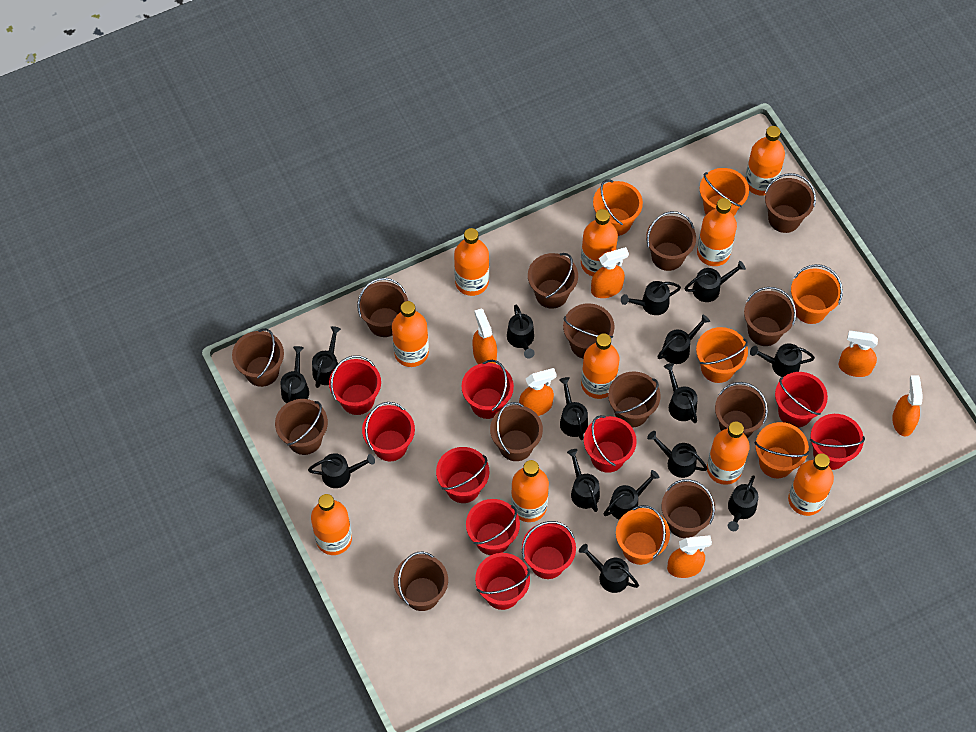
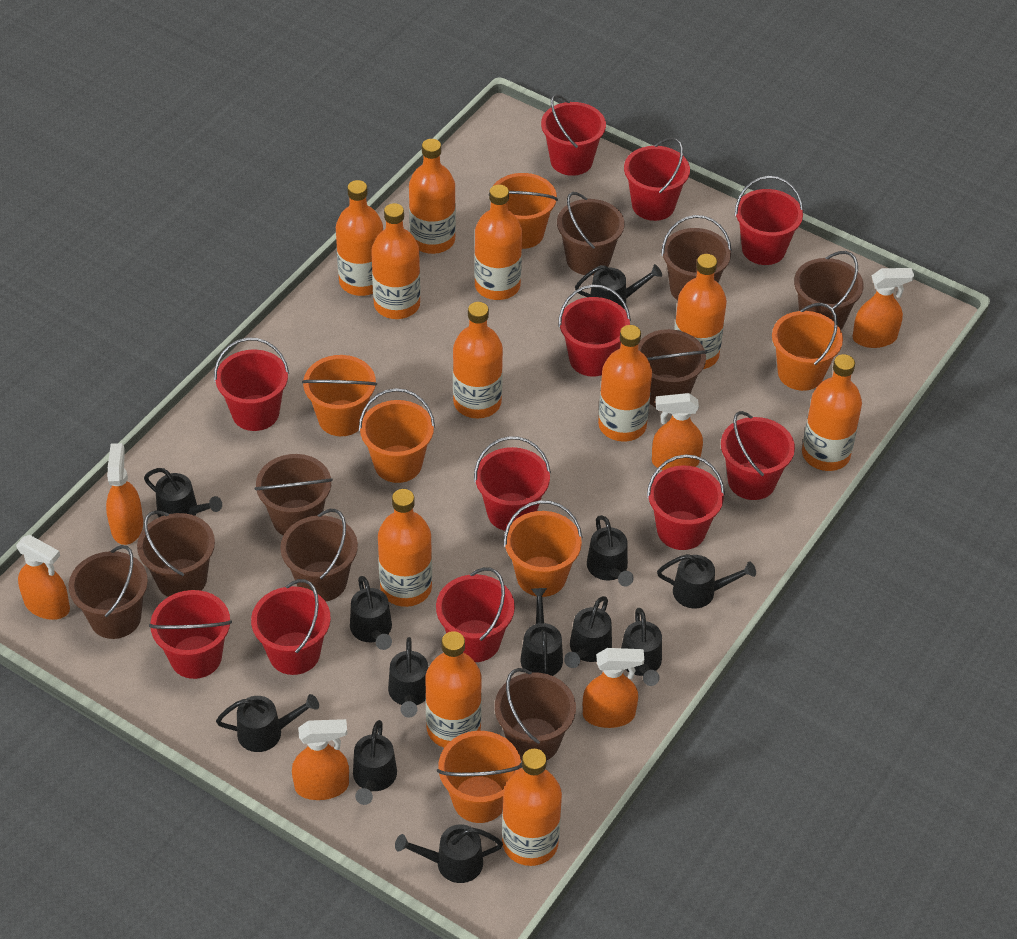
black watering can: 15 -> 12
brown bucket: 13 -> 9
orange bottle: 10 -> 11
red bucket: 10 -> 11

